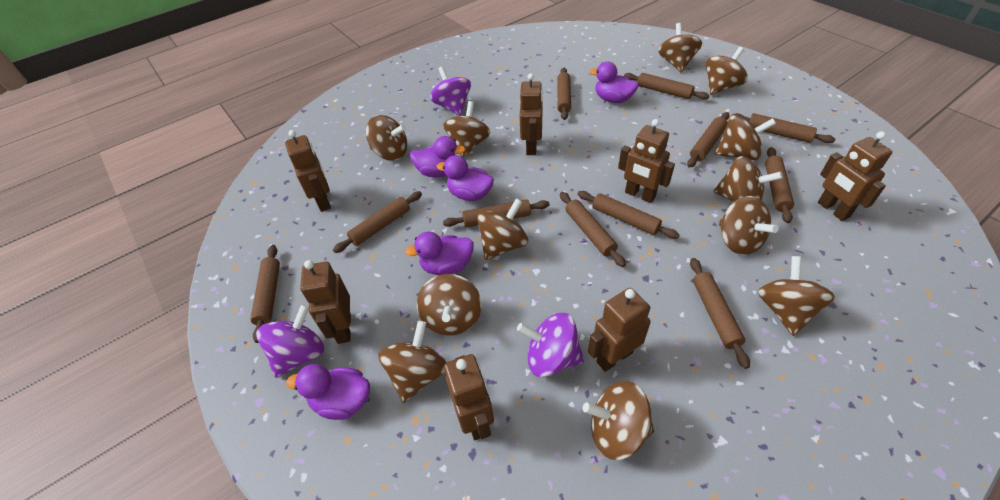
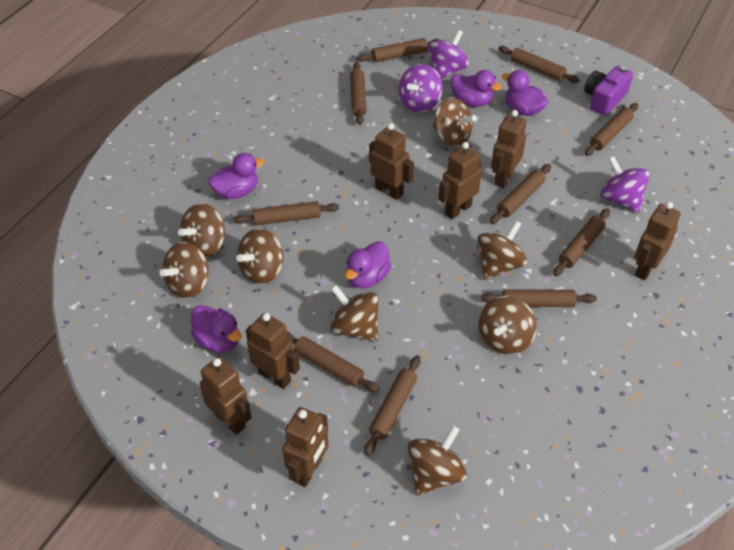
brown rolling pin: 11 -> 10
brown spinning top: 12 -> 8
purple camera: 0 -> 1

